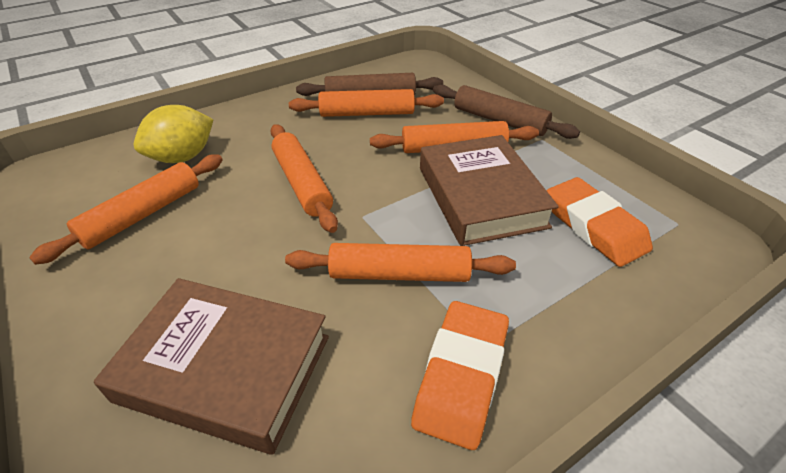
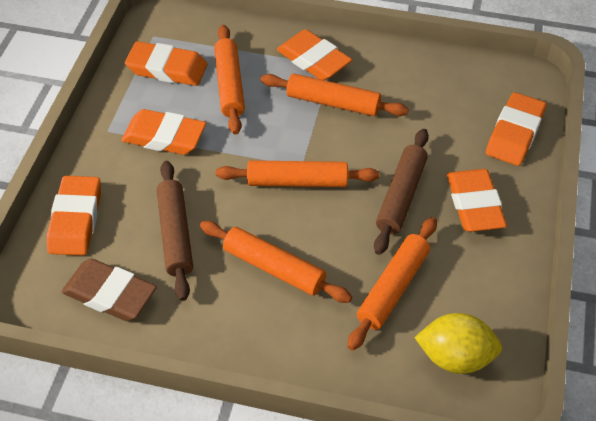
brown book: 2 -> 0
brown eraser: 0 -> 1
orange eraser: 2 -> 6

